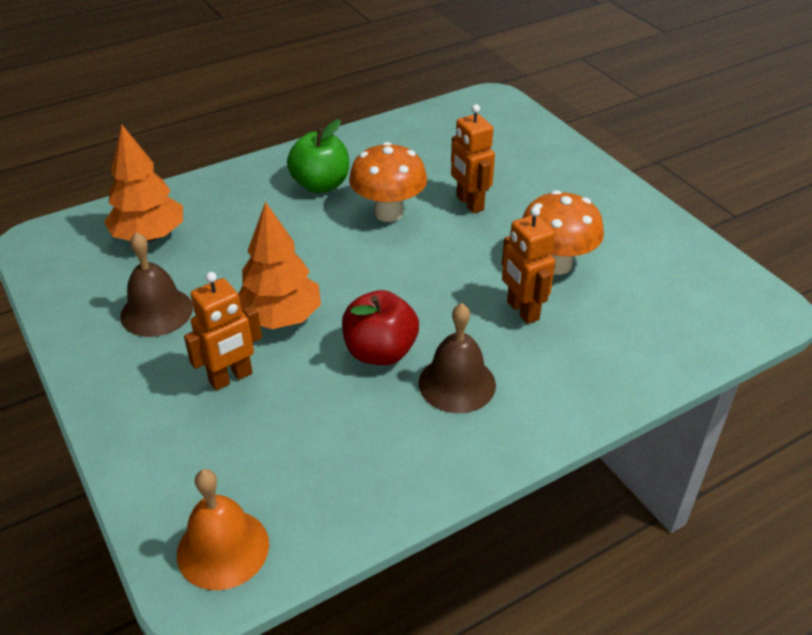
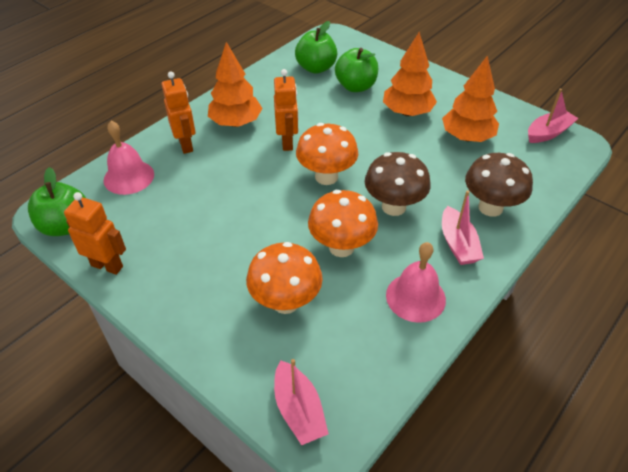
brown bell: 2 -> 0
brown mushroom: 0 -> 2
green apple: 1 -> 3
orange bell: 1 -> 0
orange mushroom: 2 -> 3
orange tree: 2 -> 3
pink bell: 0 -> 2
pink boat: 0 -> 3
red apple: 1 -> 0

